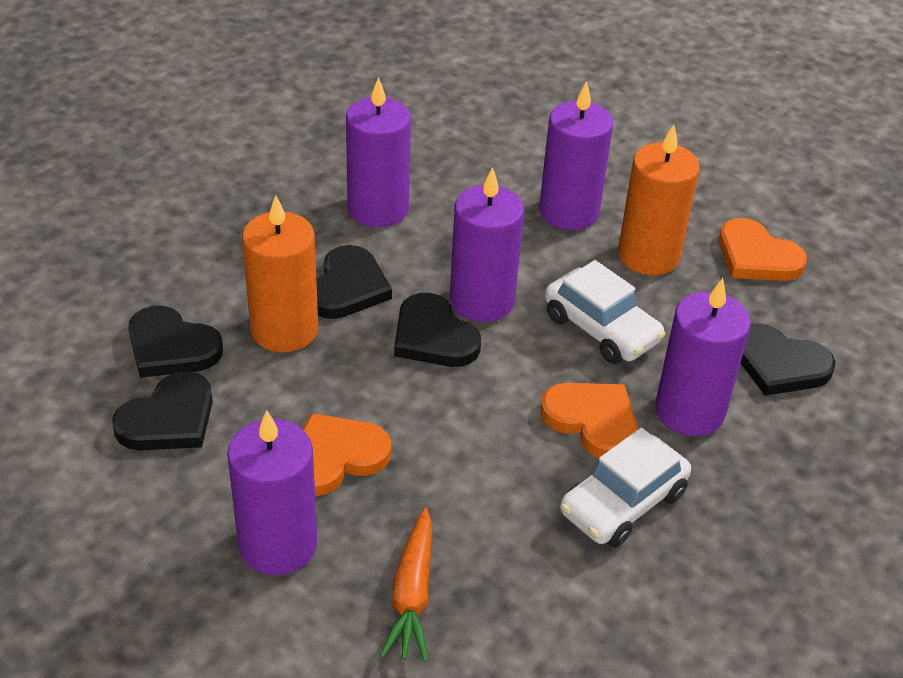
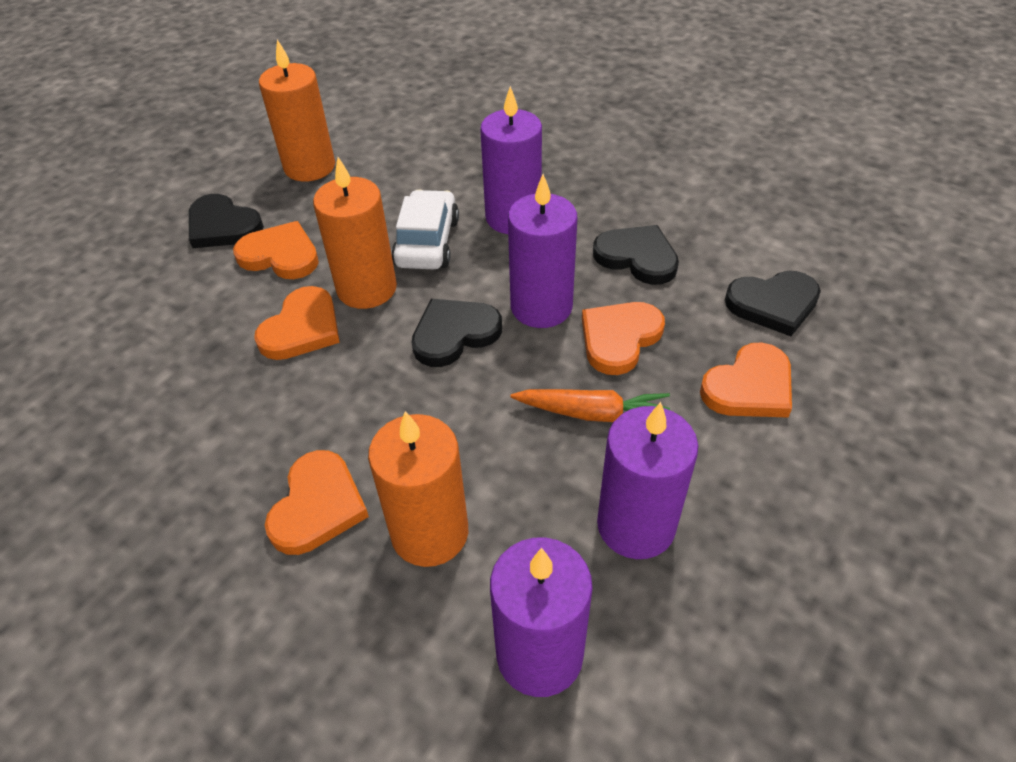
black heart: 5 -> 4
orange candle: 2 -> 3
orange heart: 3 -> 5
purple candle: 5 -> 4
white car: 2 -> 1

